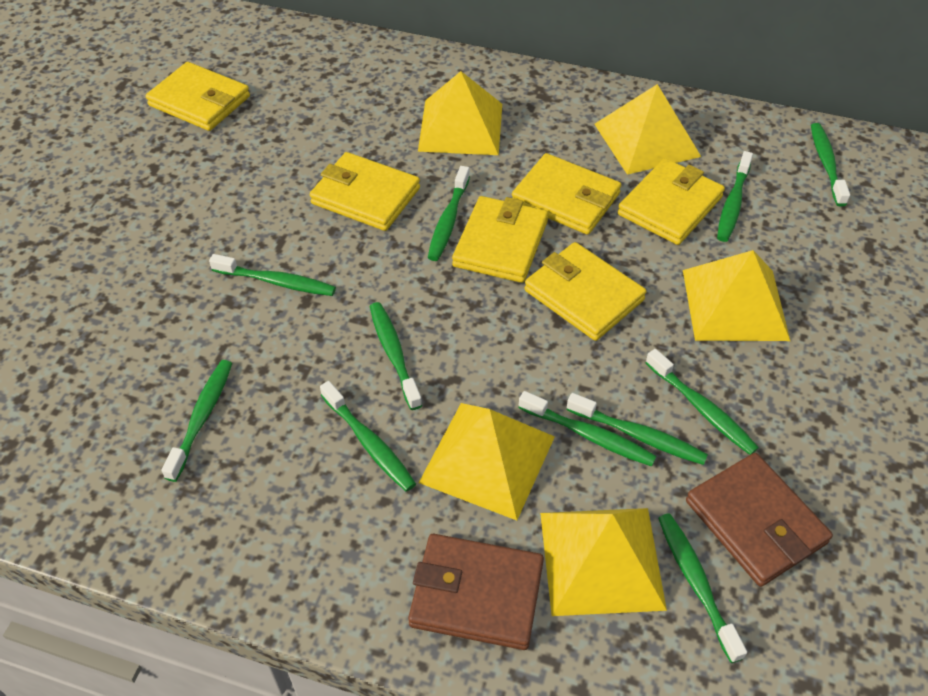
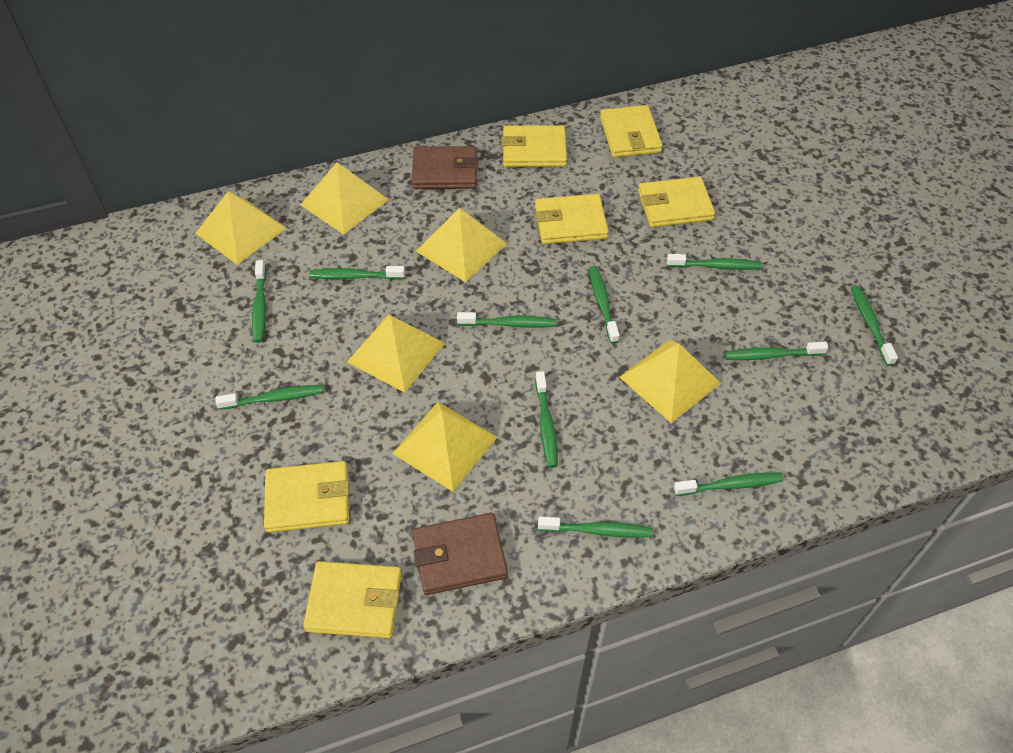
yellow pyramid: 5 -> 6

